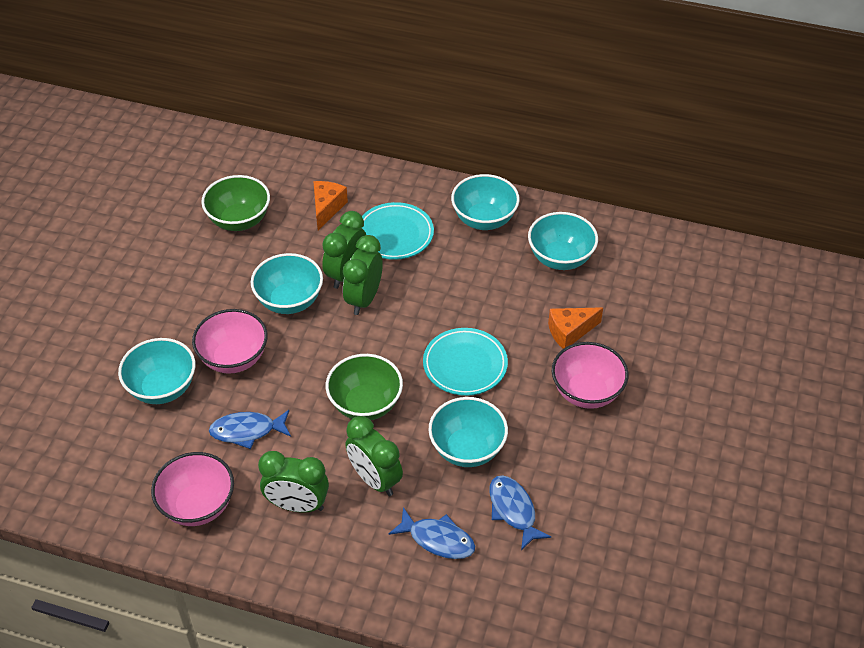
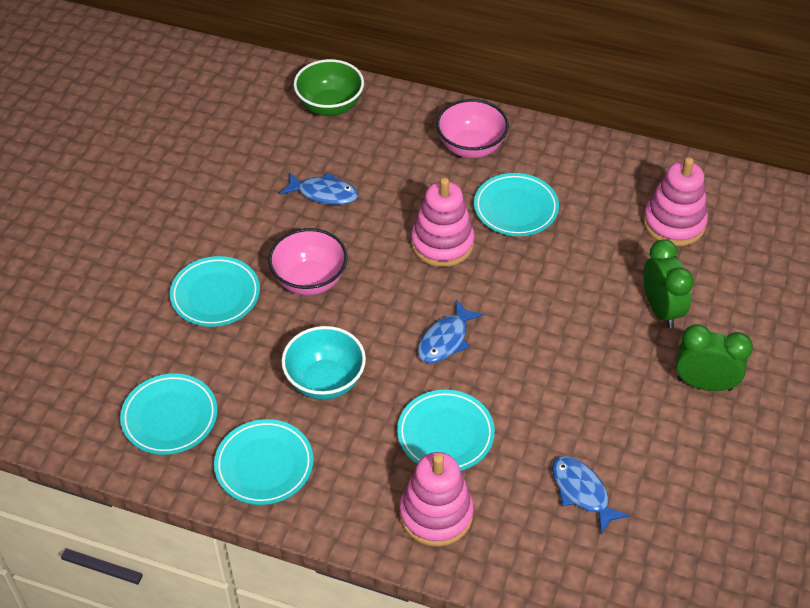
green bowl: 2 -> 1
green clock: 4 -> 2
orange cheese: 2 -> 0
pink bowl: 3 -> 2
pink stacking toy: 0 -> 3
turquoise bowl: 5 -> 1
turquoise plate: 2 -> 5

